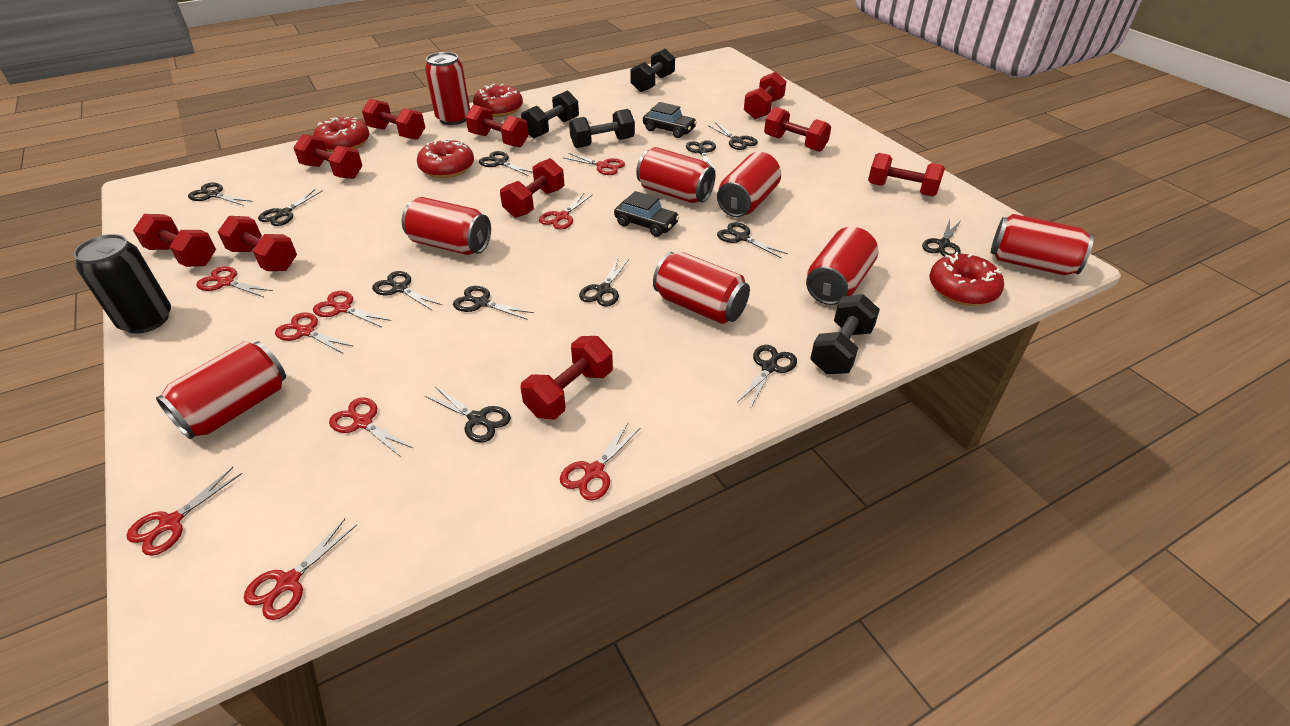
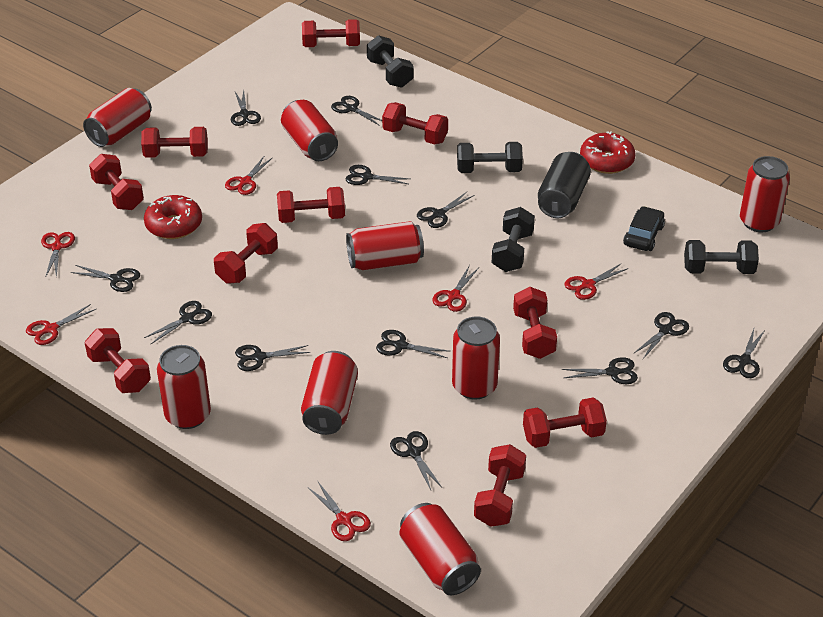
black car: 2 -> 1
red donut: 4 -> 2
red scissors: 9 -> 6

